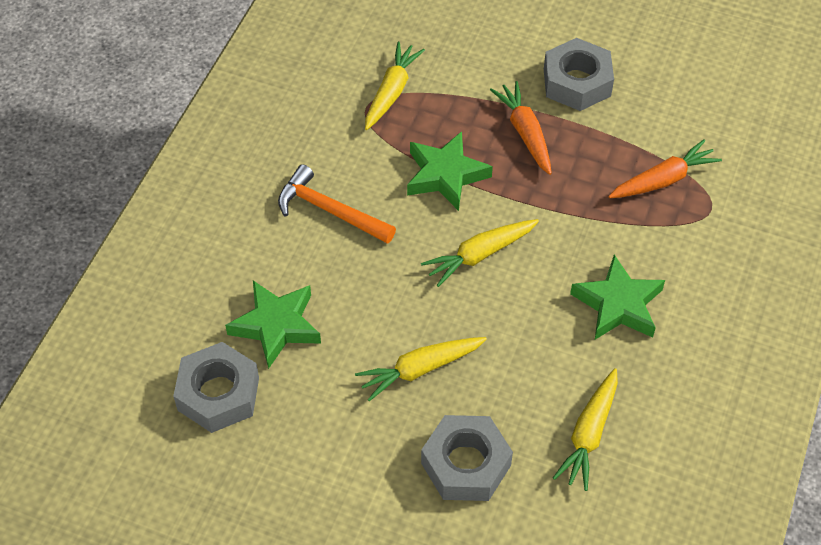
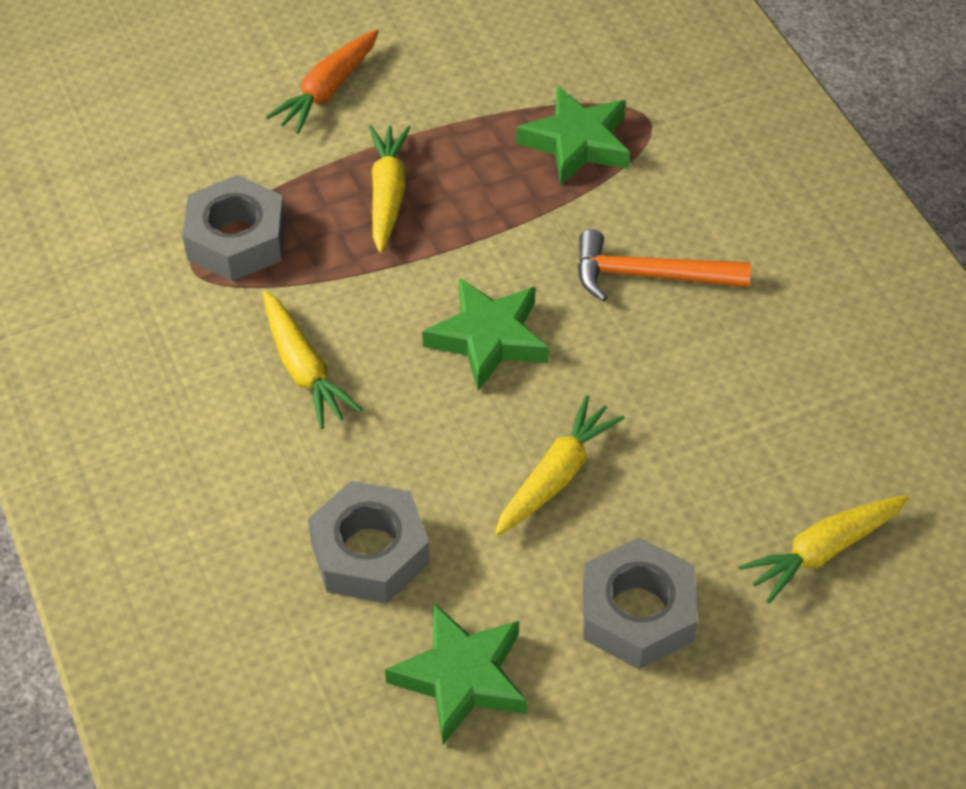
orange carrot: 2 -> 1

